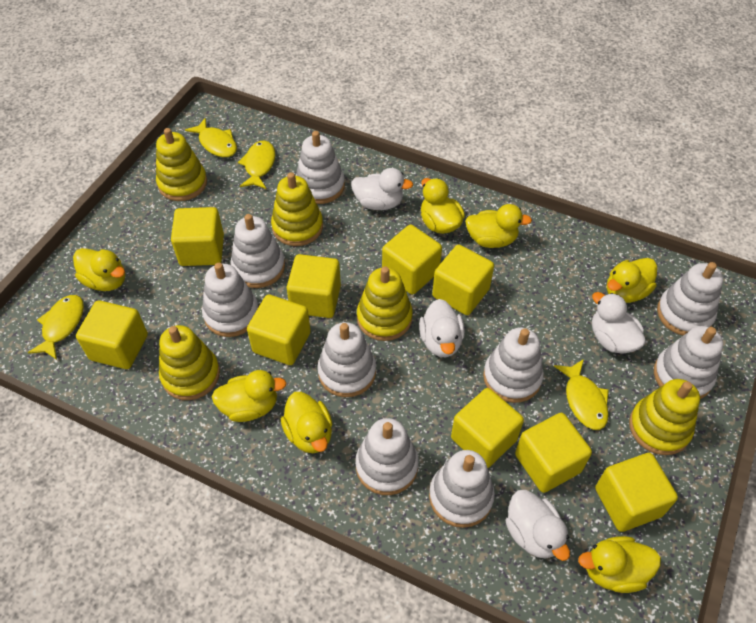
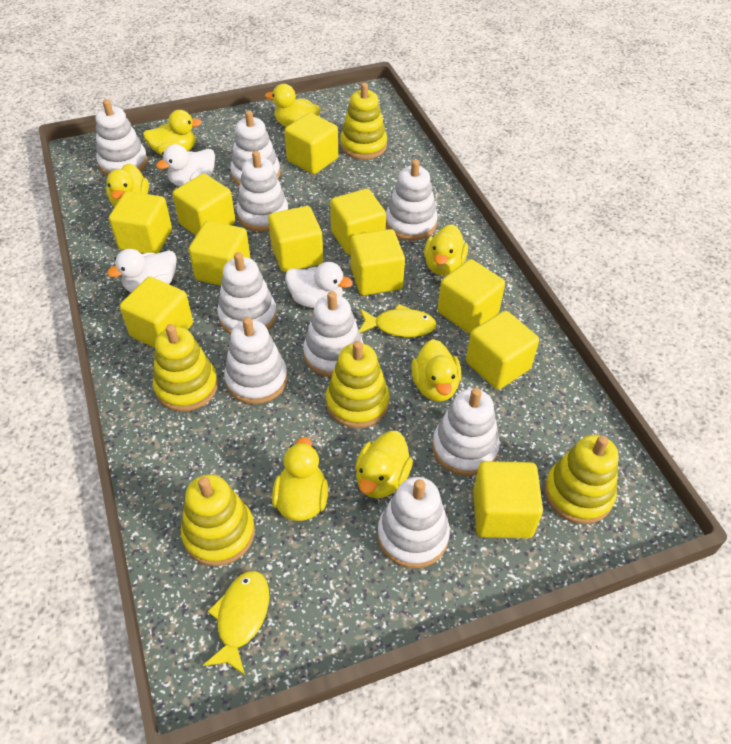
white duck: 4 -> 3
yellow cube: 9 -> 11
yellow fish: 4 -> 2

